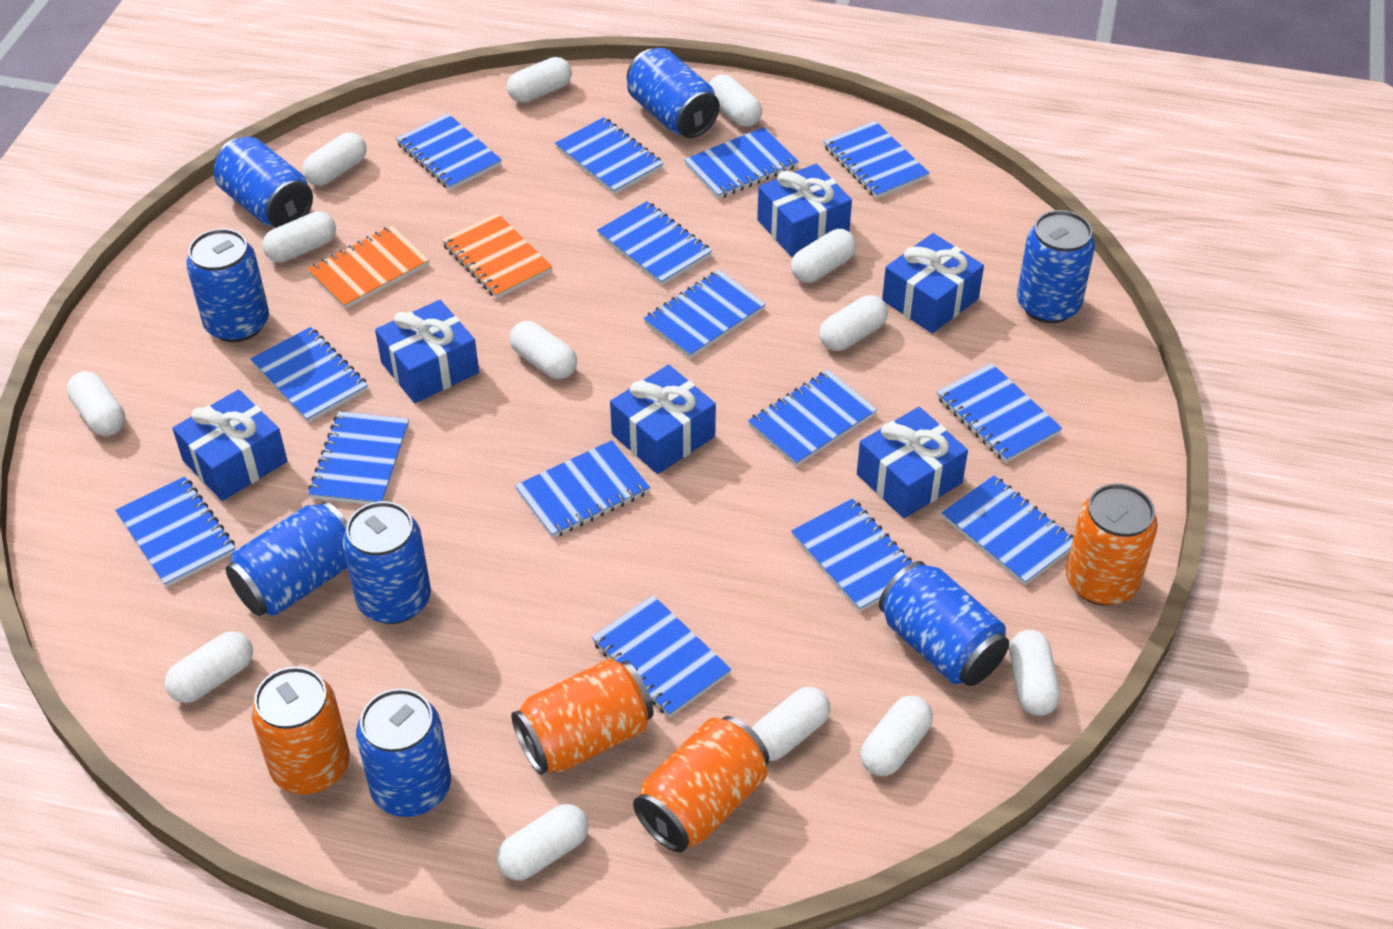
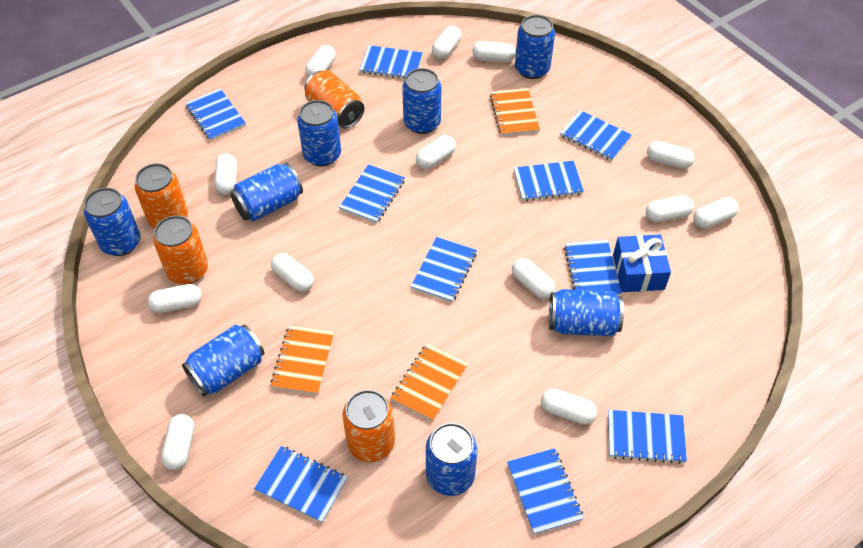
blue gift: 6 -> 1
blue notebook: 15 -> 10
orange notebook: 2 -> 3

